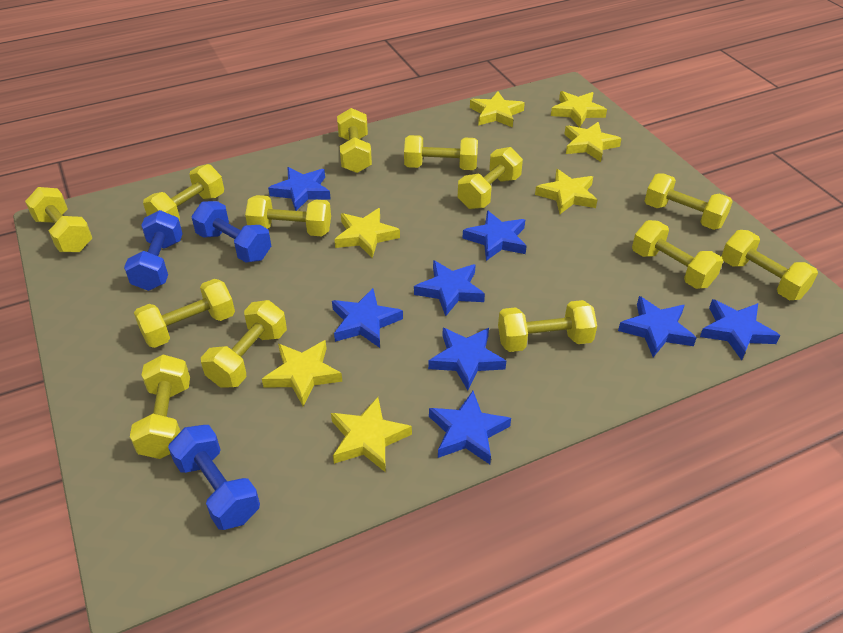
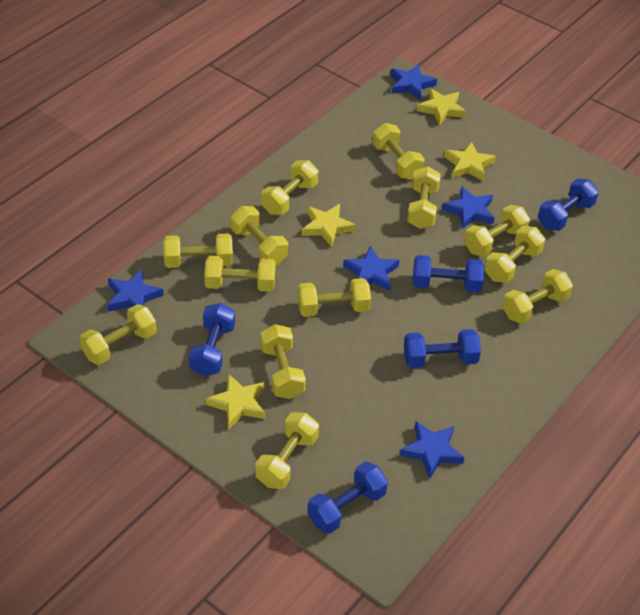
blue dumbbell: 3 -> 5
blue star: 8 -> 5
yellow star: 7 -> 4

